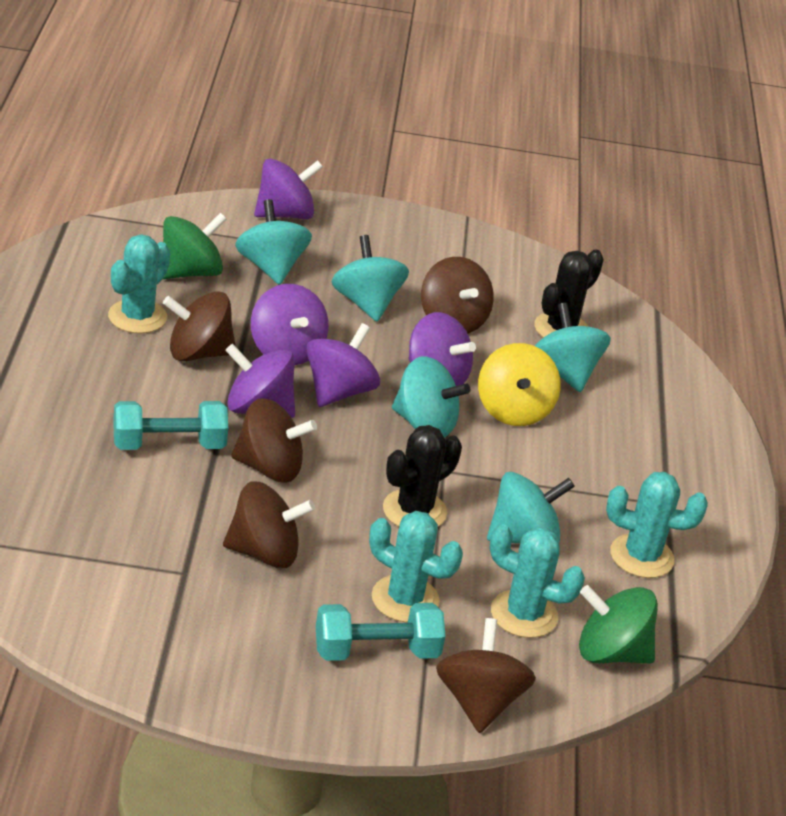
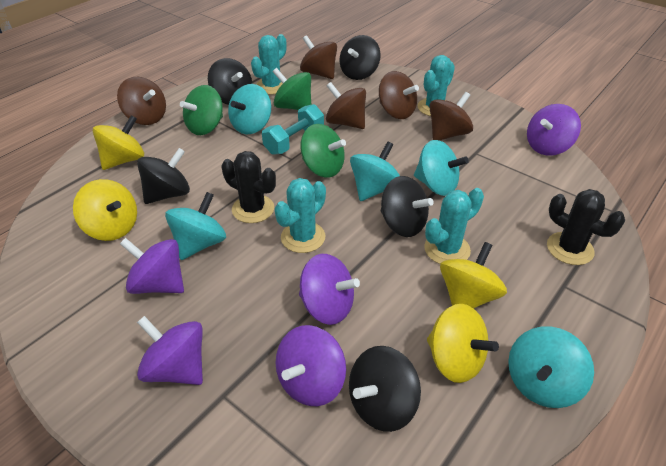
black spinning top: 0 -> 5
green spinning top: 2 -> 3
turquoise dumbbell: 2 -> 1
yellow spinning top: 1 -> 4

